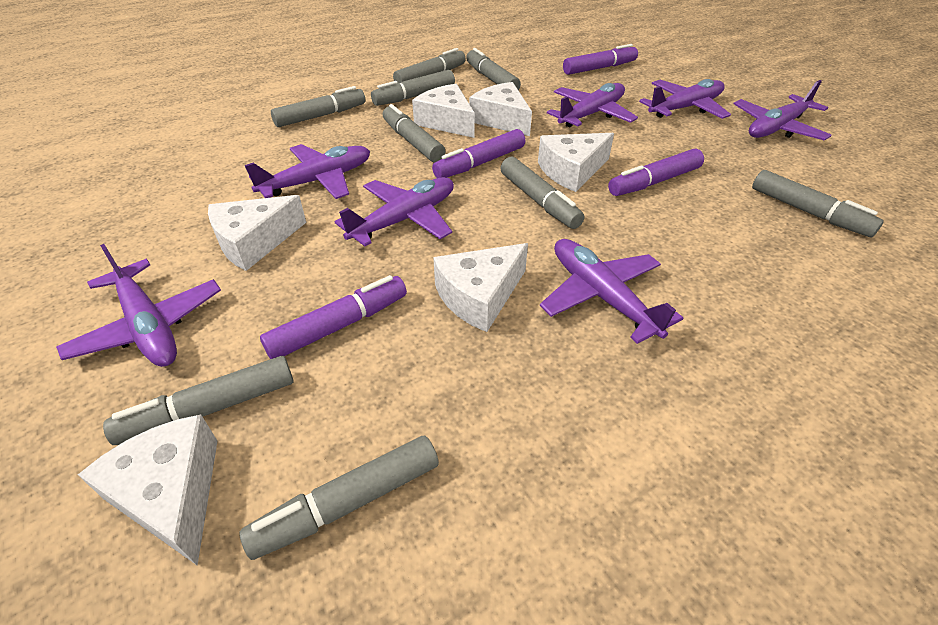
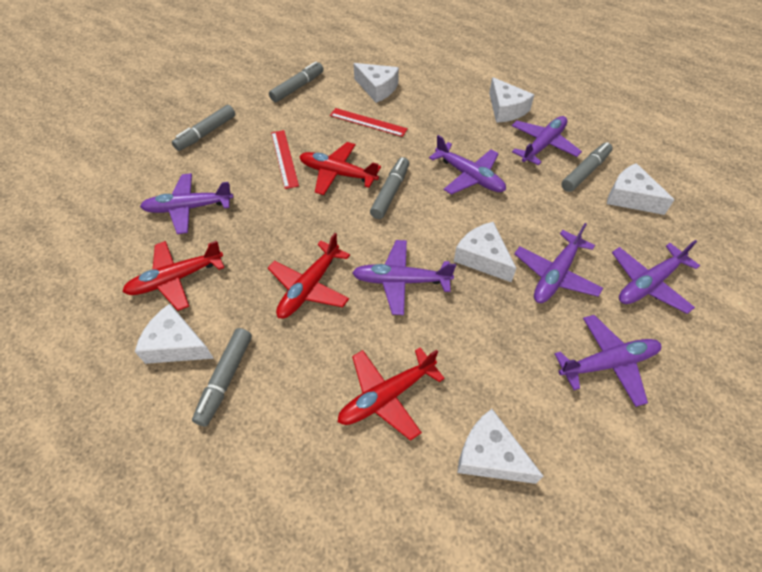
grey marker: 9 -> 5
purple marker: 4 -> 0
red plane: 0 -> 4
red ruler: 0 -> 2

